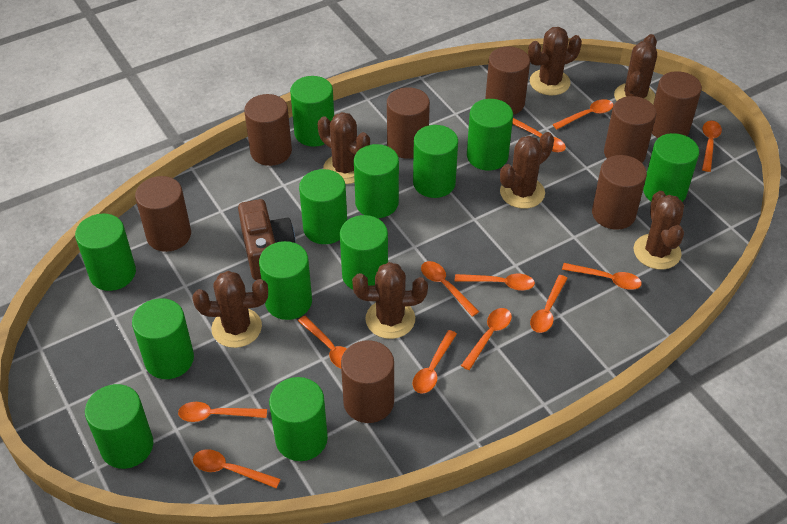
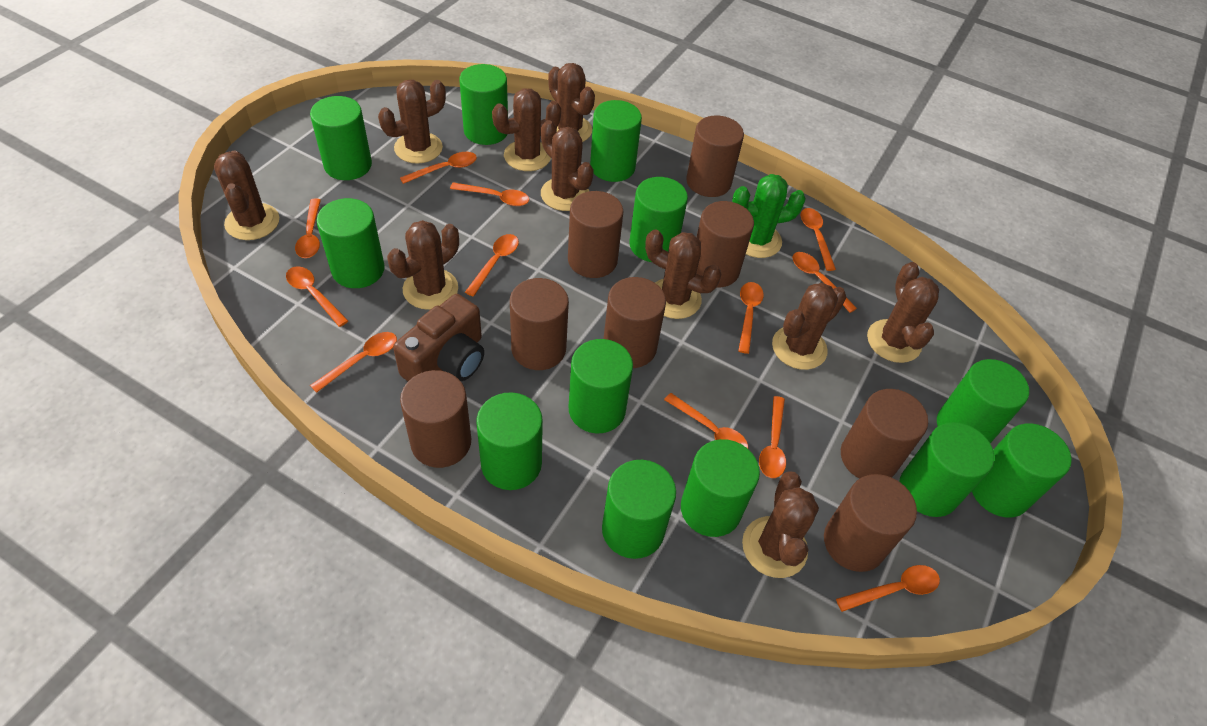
brown cactus: 7 -> 10
green cactus: 0 -> 1

